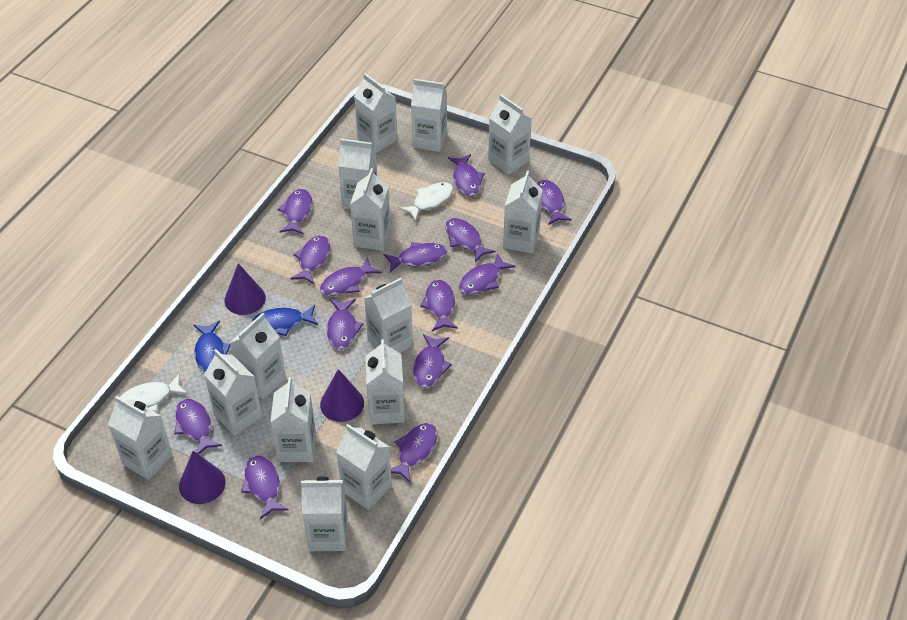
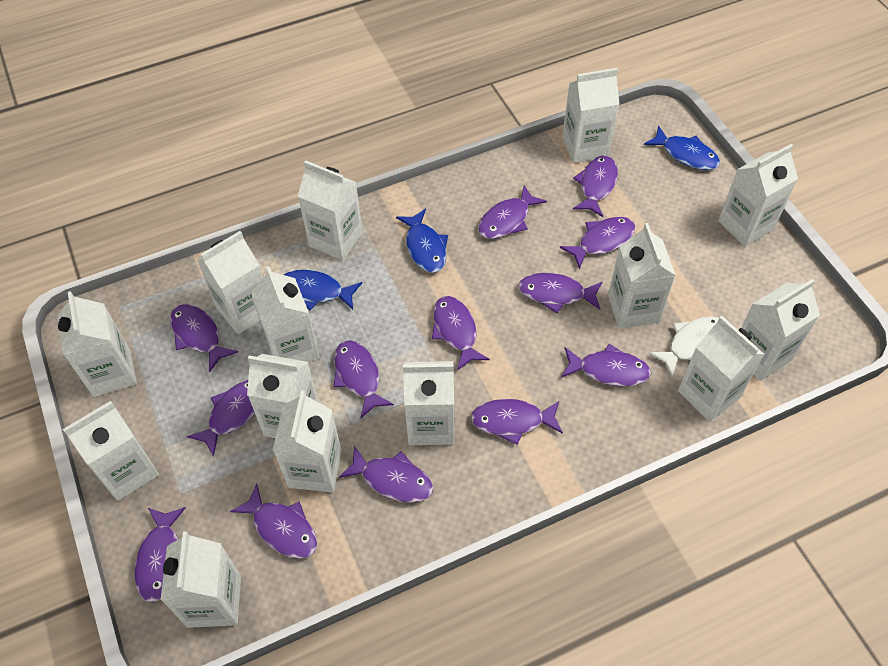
blue fish: 2 -> 3
purple cone: 3 -> 0
purple fish: 14 -> 13
white fish: 2 -> 1

